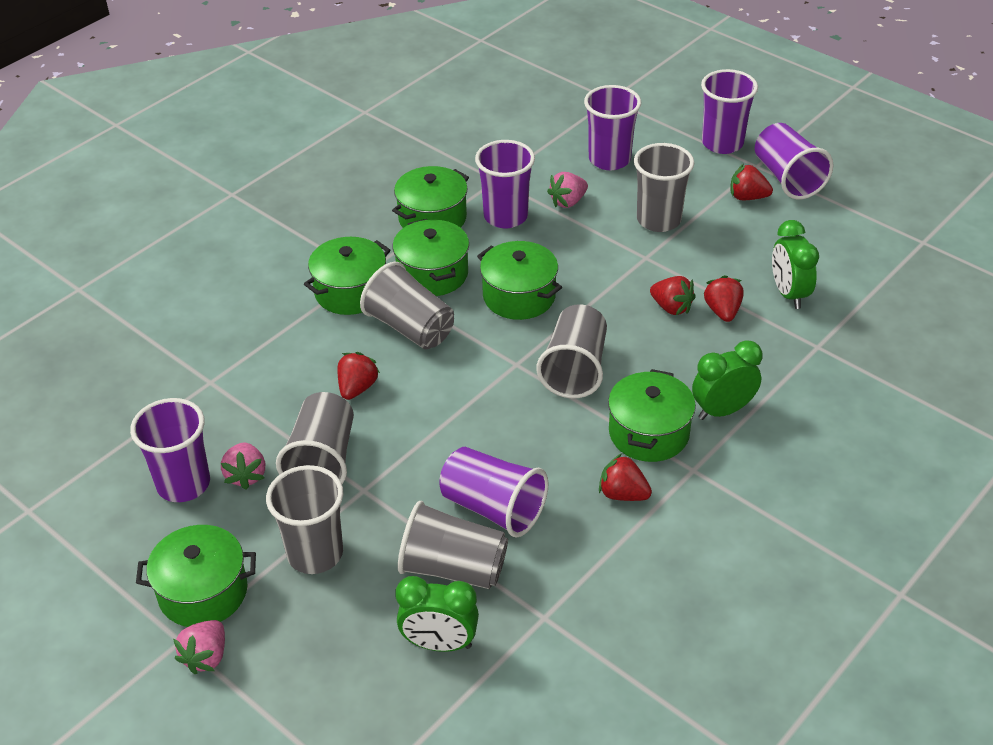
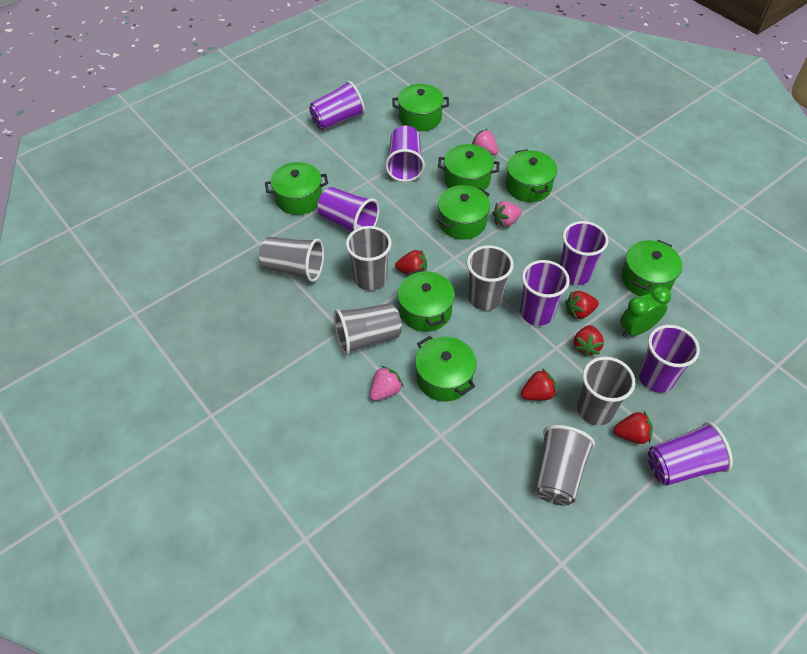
green clock: 3 -> 1
green pot: 6 -> 8
purple cup: 6 -> 7

